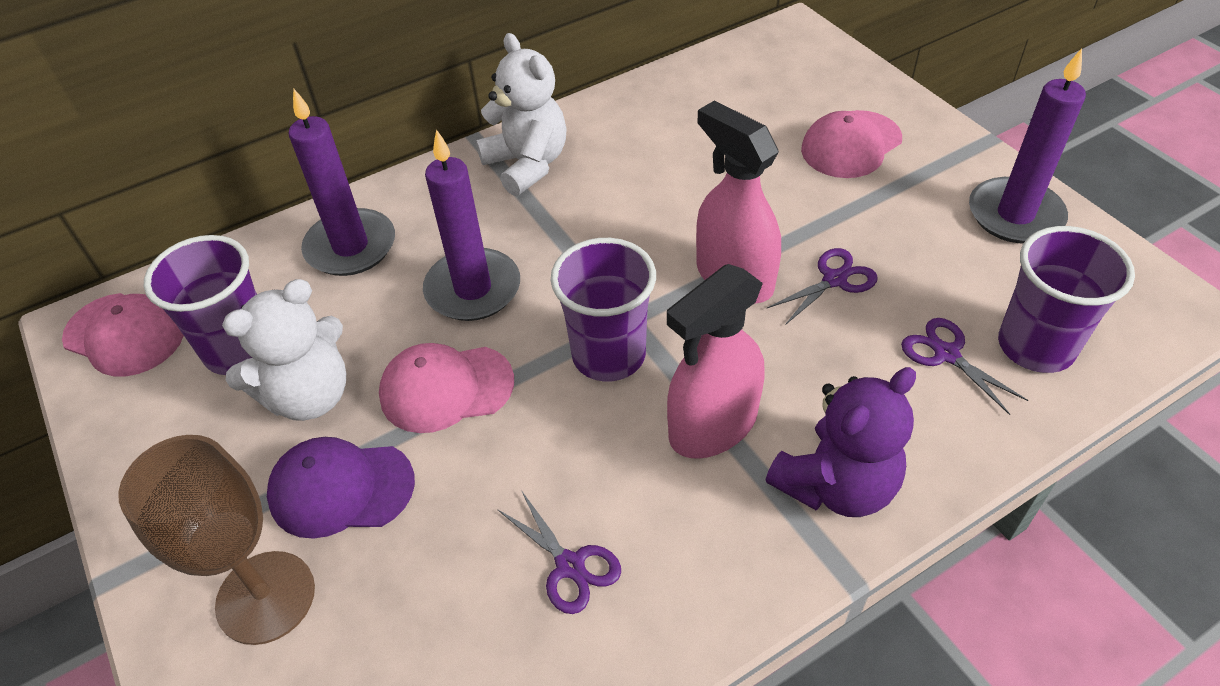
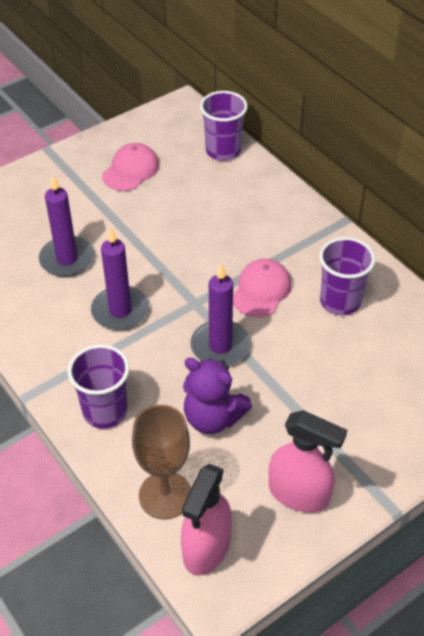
pink cap: 3 -> 2
purple cap: 1 -> 0
purple scissors: 3 -> 0
white teddy bear: 2 -> 0

